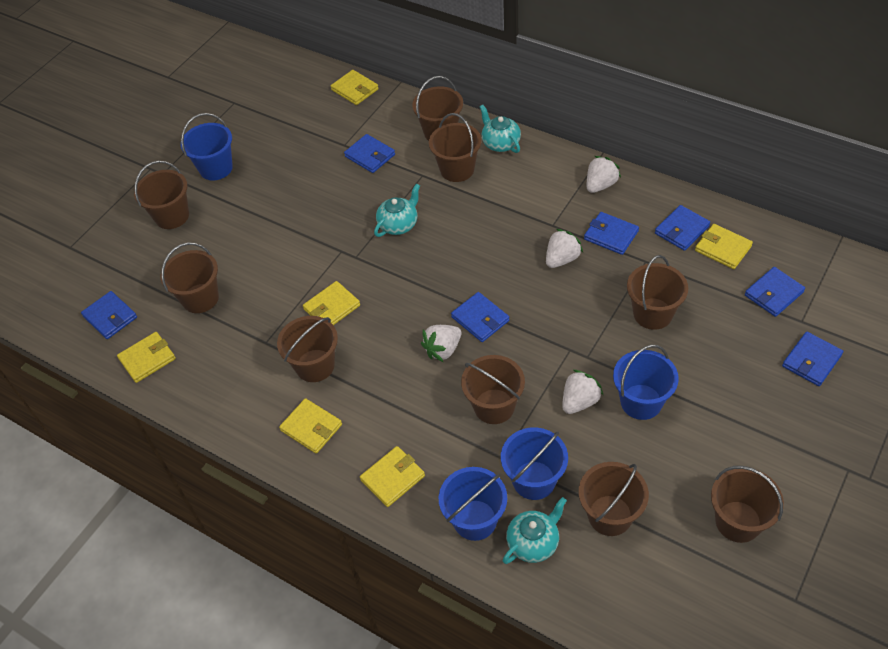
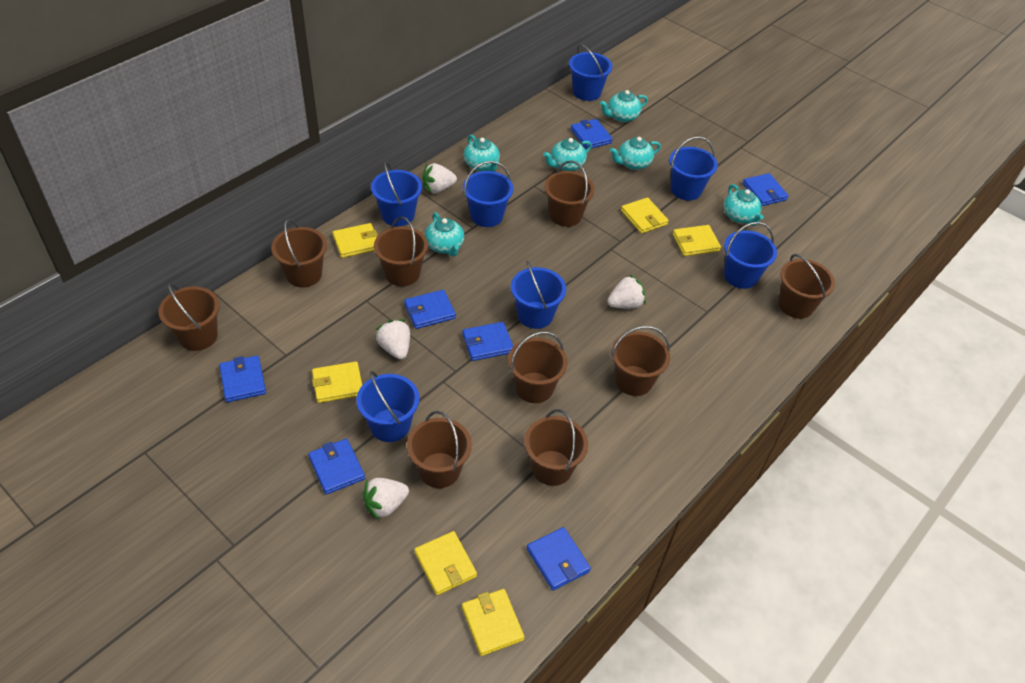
blue bucket: 4 -> 7
turquoise teapot: 3 -> 6

